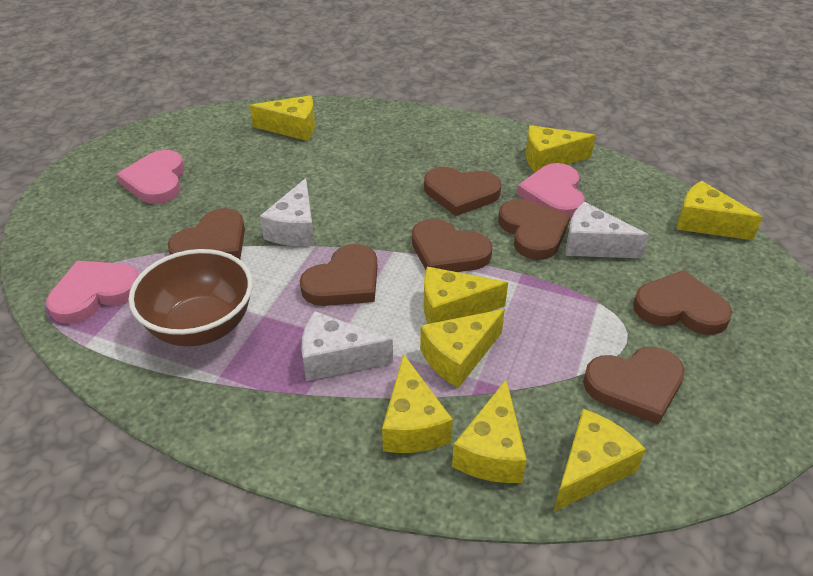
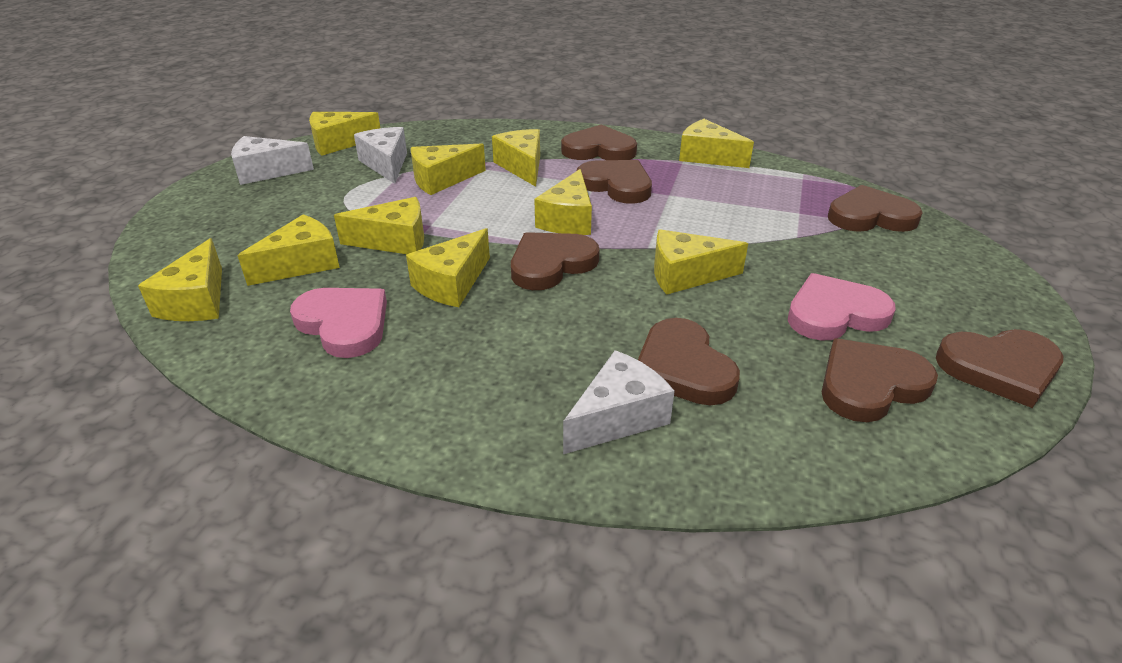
brown bowl: 1 -> 0
pink heart: 3 -> 2
yellow cheese: 8 -> 10

